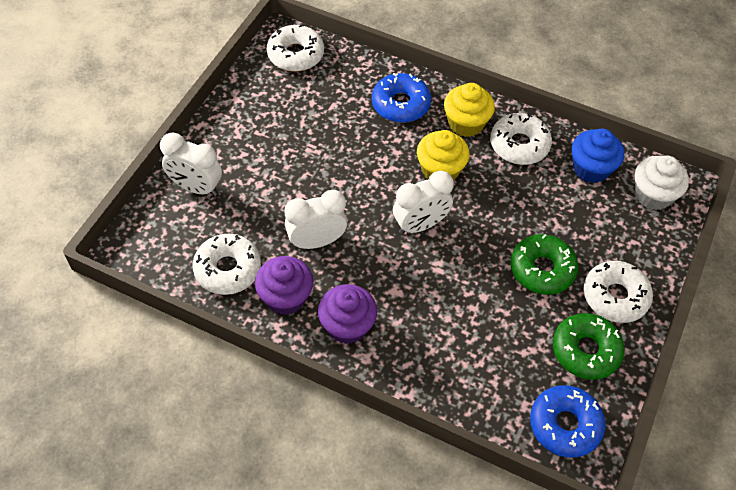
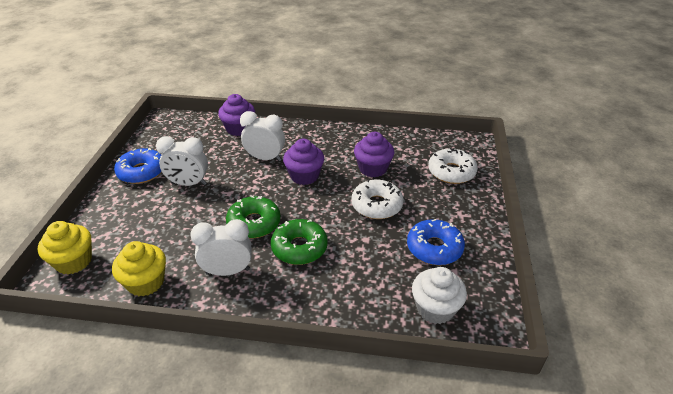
blue cupcake: 1 -> 0
purple cupcake: 2 -> 3
white donut: 4 -> 2

